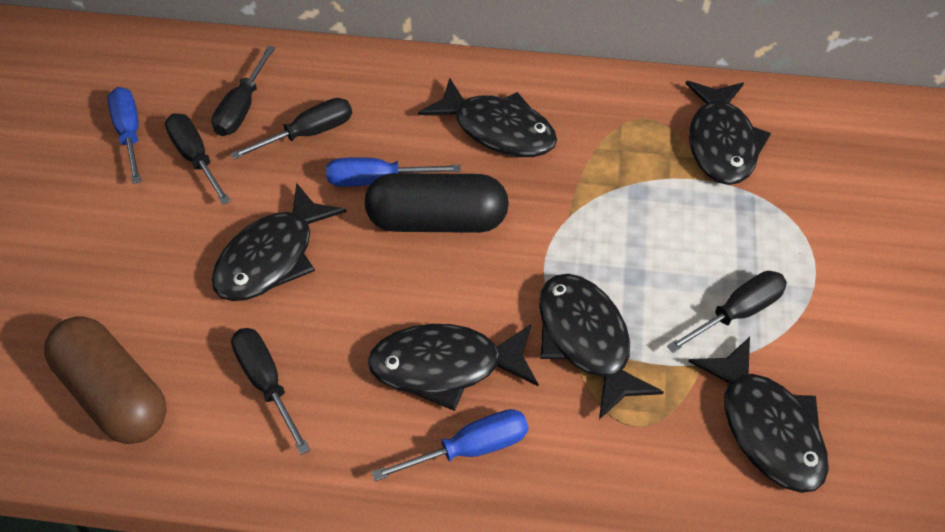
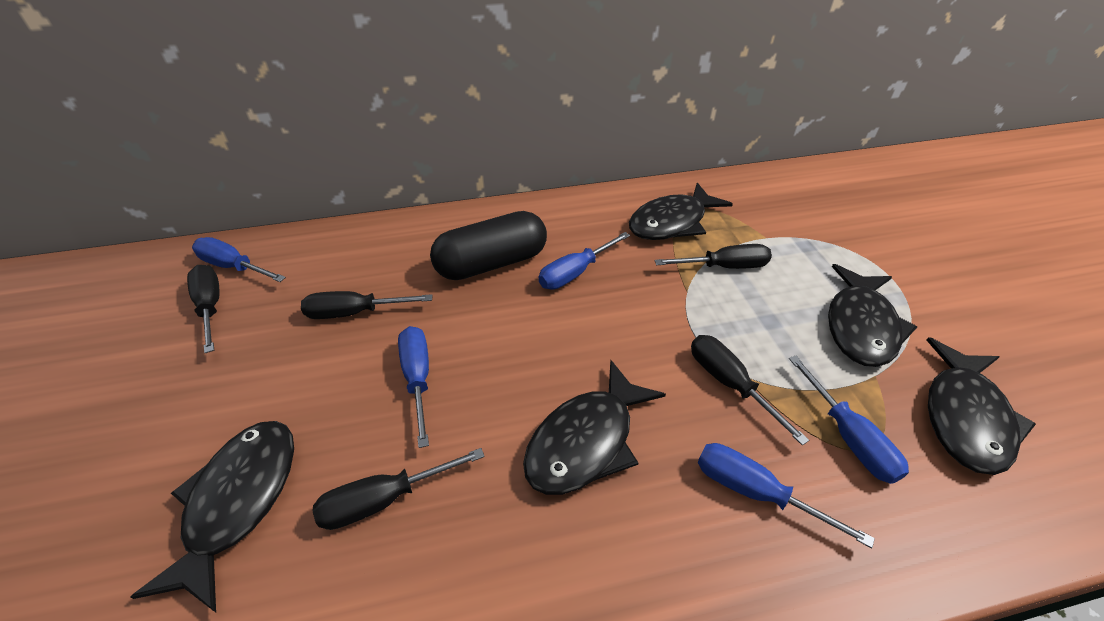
black fish: 6 -> 5
blue screwdriver: 3 -> 5
brown capsule: 1 -> 0

